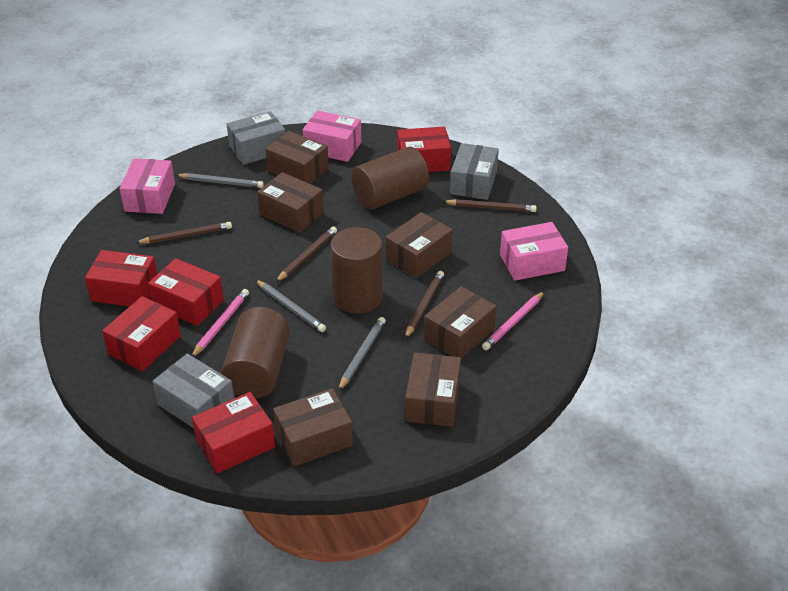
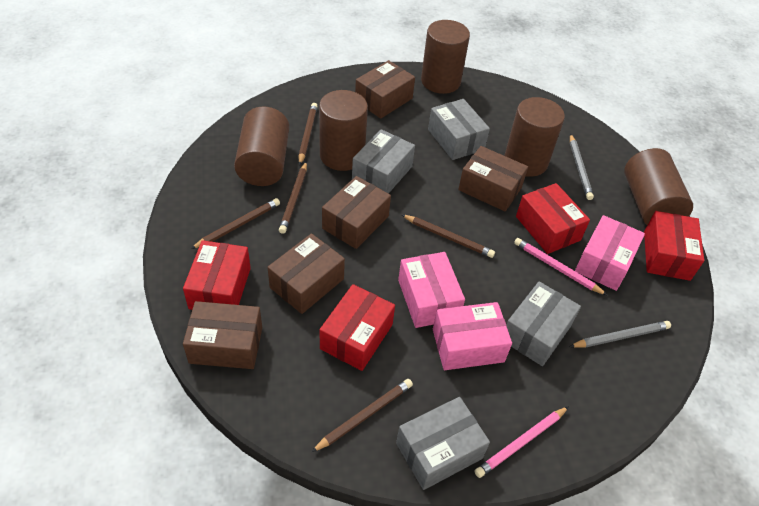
brown box: 6 -> 5
brown cylinder: 3 -> 5
brown pencil: 4 -> 5
grey box: 3 -> 4
grey pencil: 3 -> 2
red box: 5 -> 4

